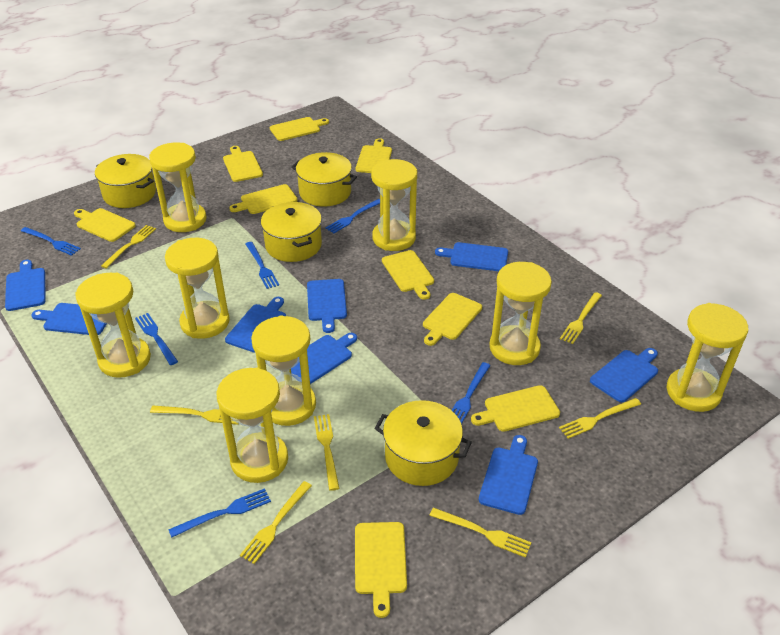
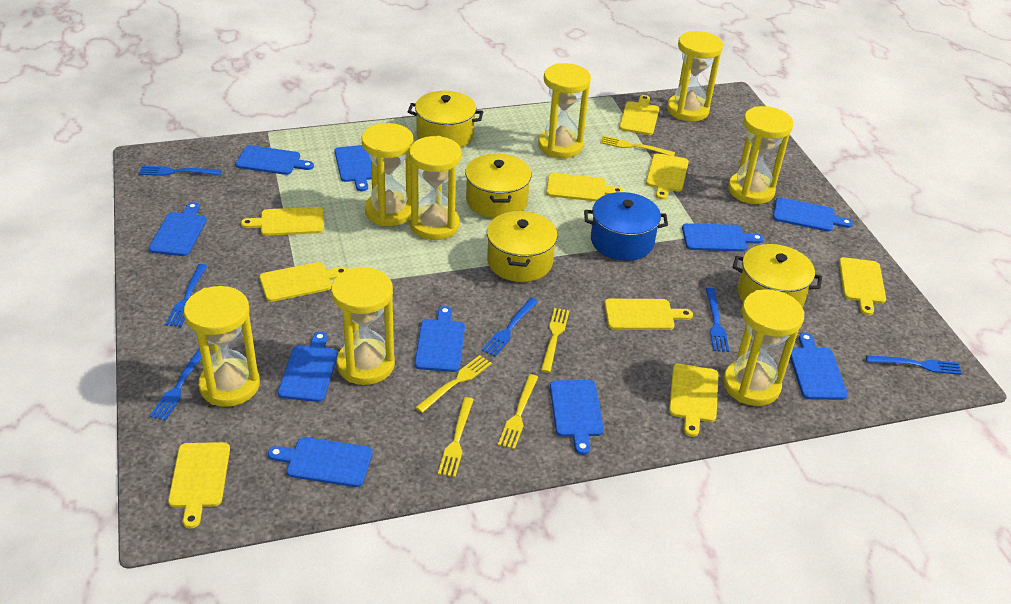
blue cutting board: 8 -> 10
blue pot: 0 -> 1
yellow fork: 7 -> 5

